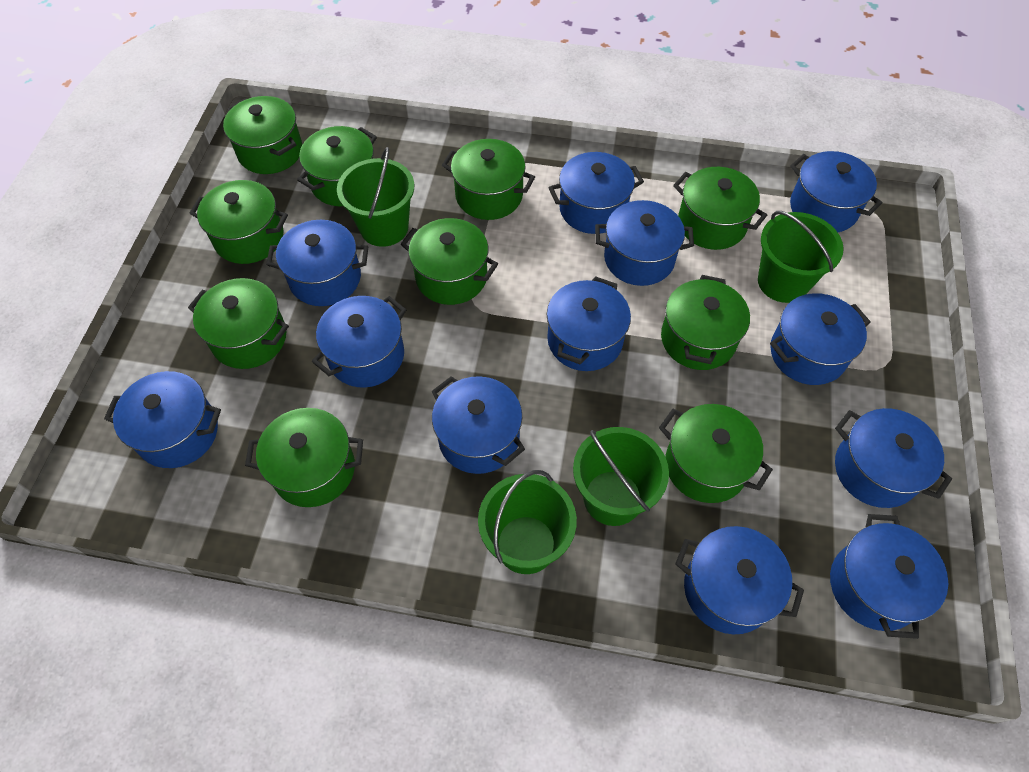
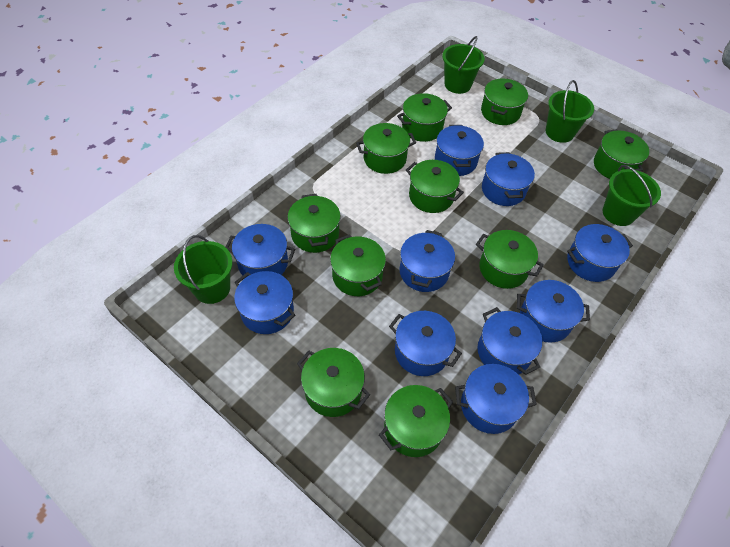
blue pot: 12 -> 10

